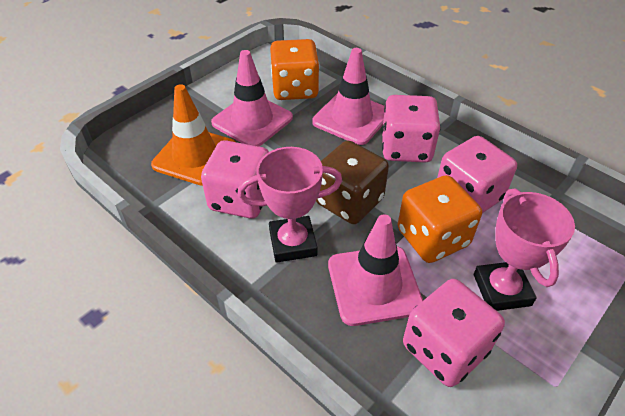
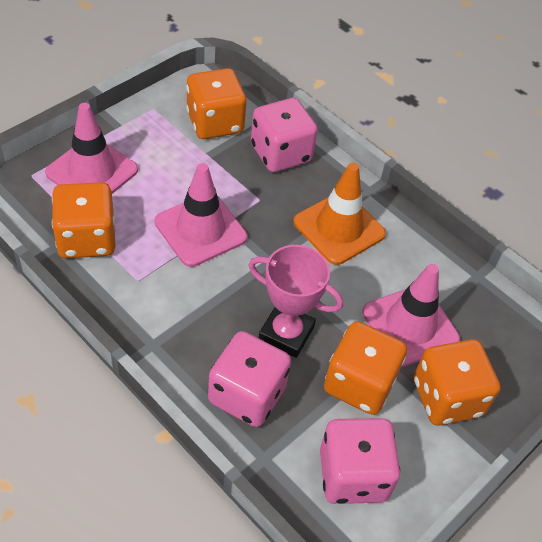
brown dice: 1 -> 0
orange dice: 2 -> 4
pink dice: 4 -> 3
pink trophy: 2 -> 1

